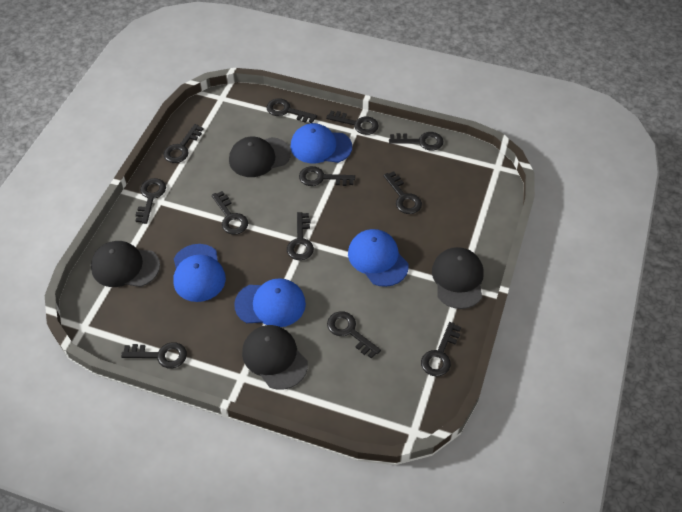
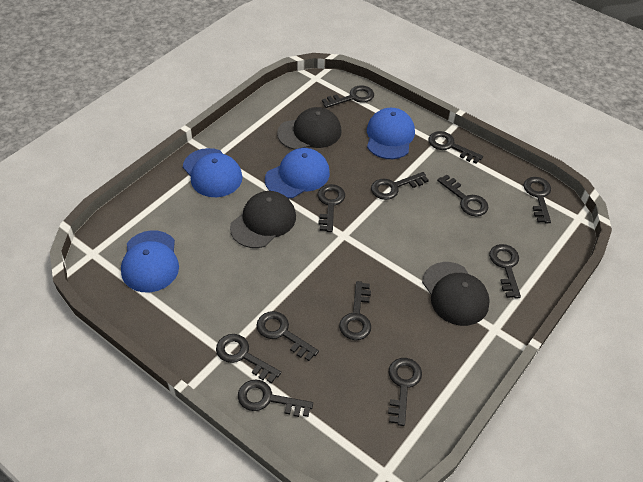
black cap: 4 -> 3

